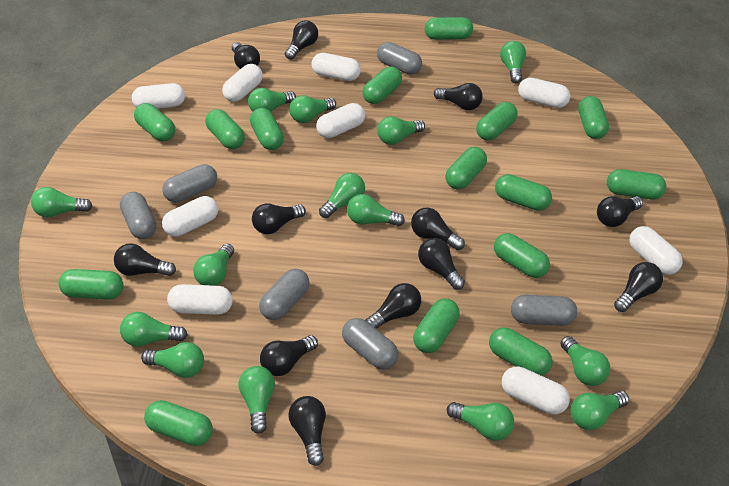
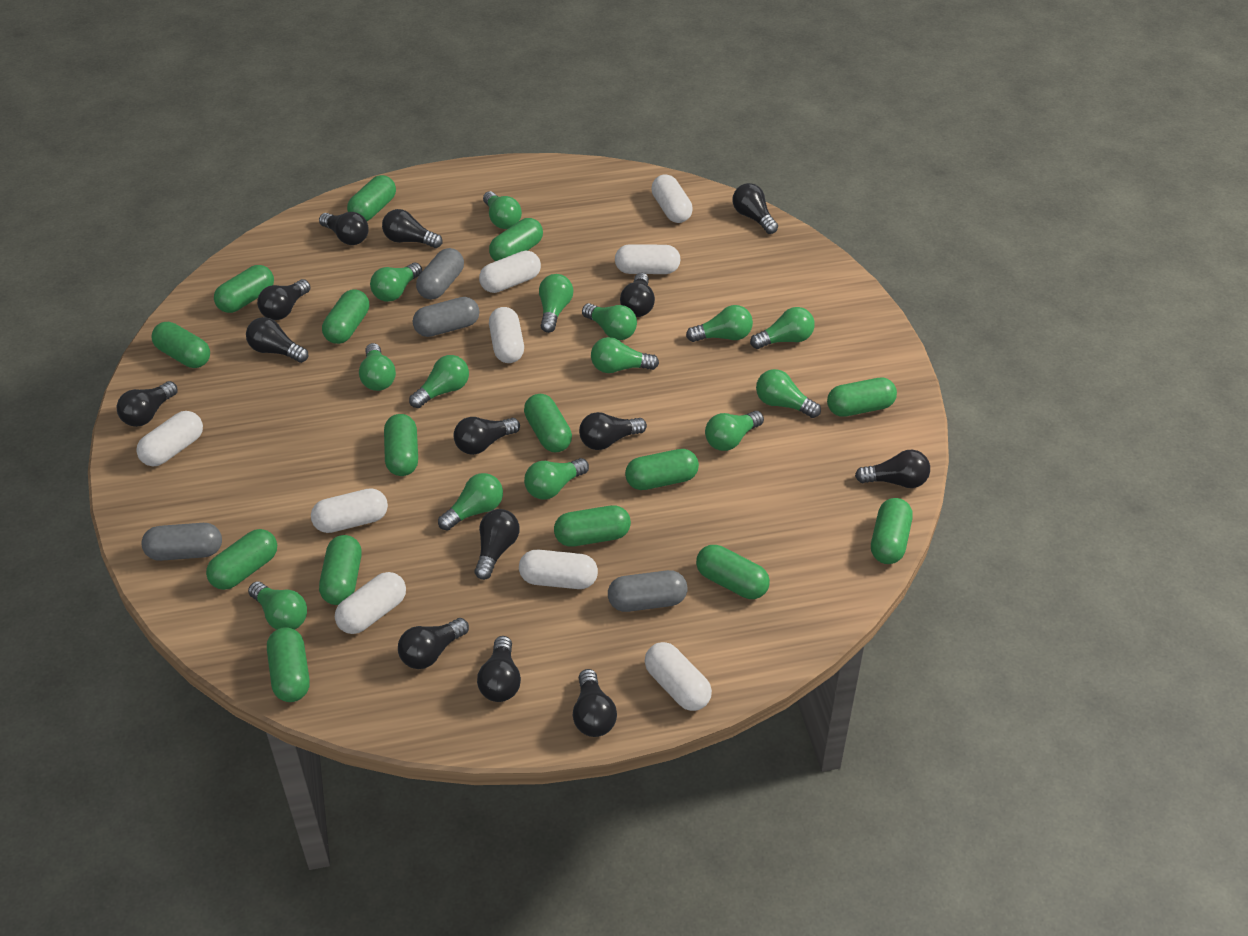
black light bulb: 12 -> 14
grey capsule: 6 -> 4

